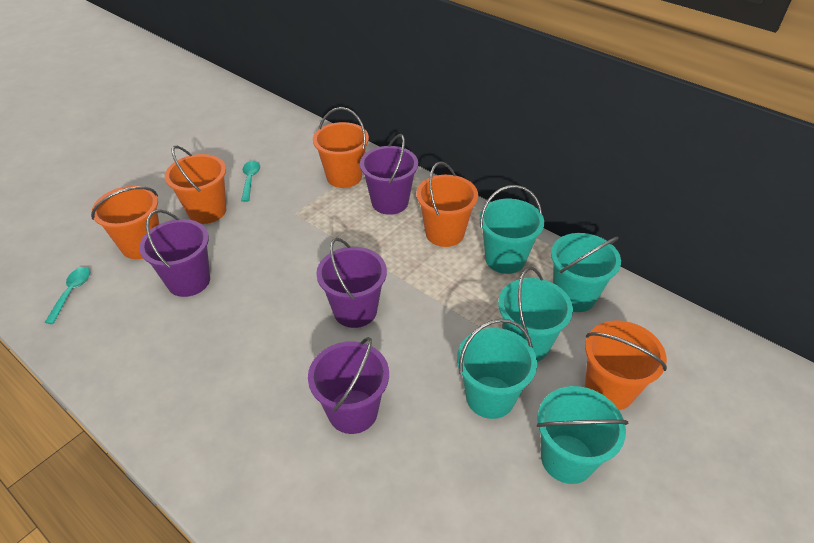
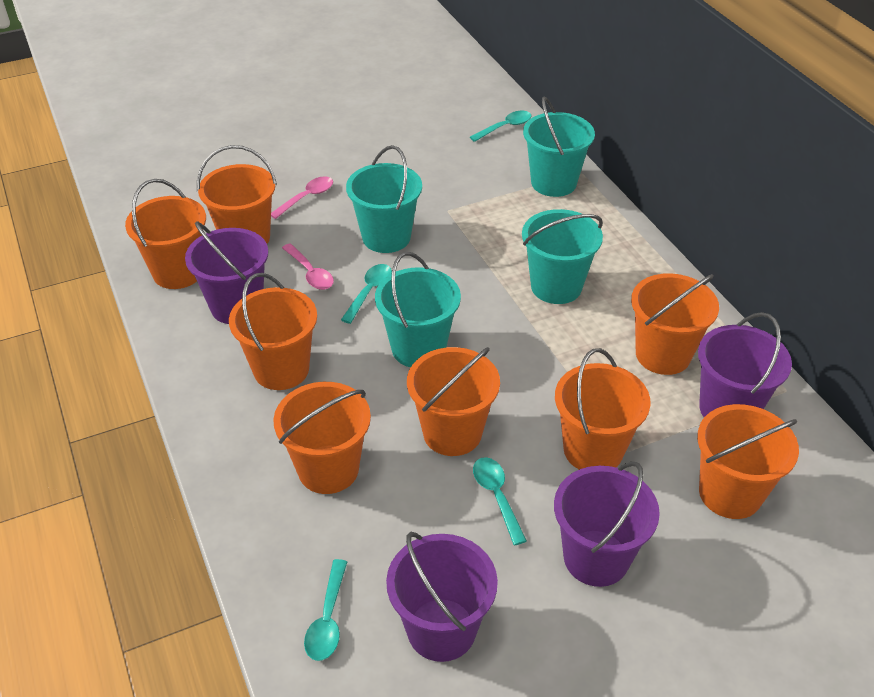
orange bucket: 5 -> 8
pink spoon: 0 -> 2
turquoise bucket: 5 -> 4
turquoise spoon: 2 -> 4

